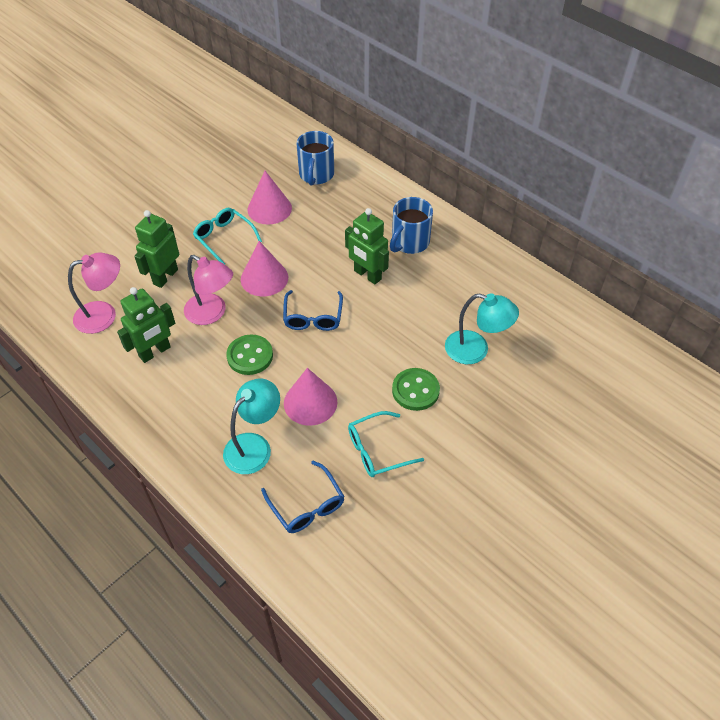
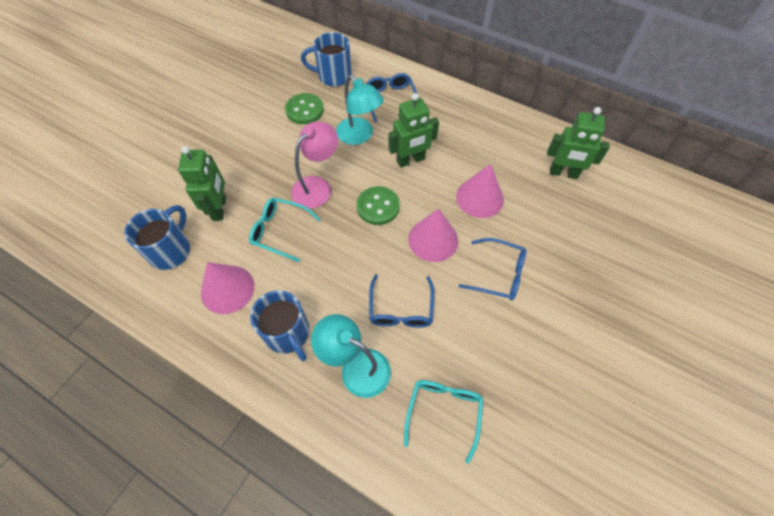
blue glasses: 2 -> 3
blue mug: 2 -> 3
pink lamp: 2 -> 1

